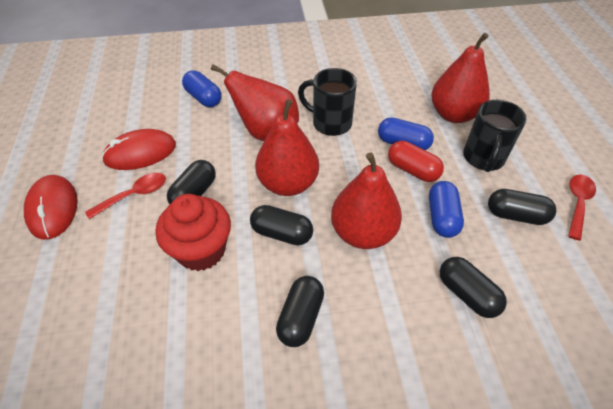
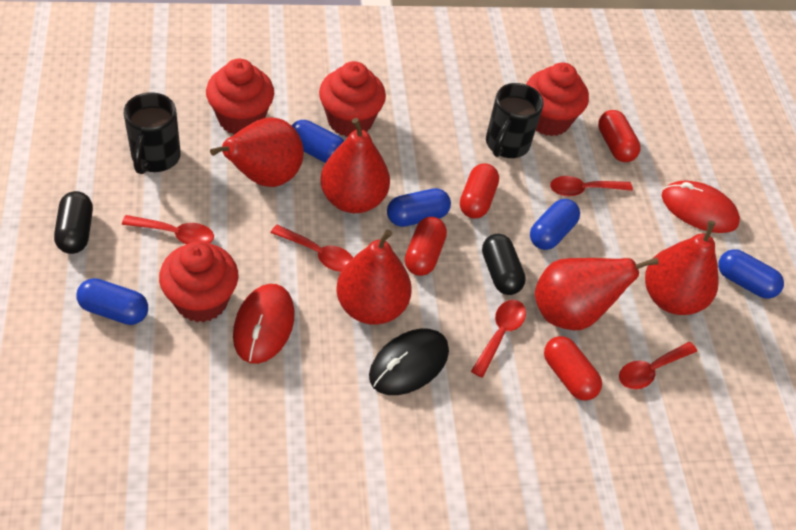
black capsule: 5 -> 2
black mouse: 0 -> 1
blue capsule: 3 -> 5
red capsule: 1 -> 4
red cupcake: 1 -> 4
red pear: 4 -> 5
red spoon: 2 -> 5

